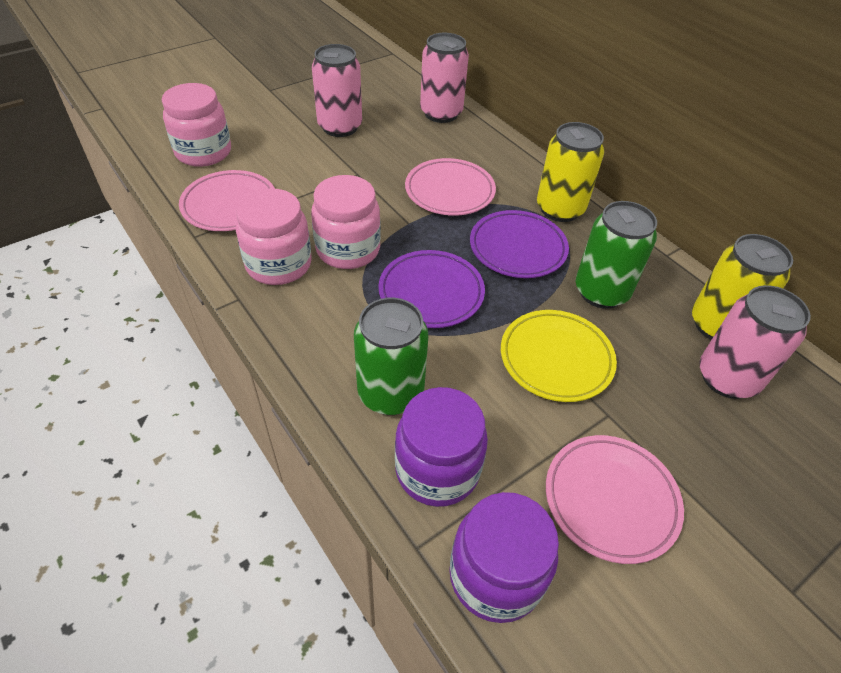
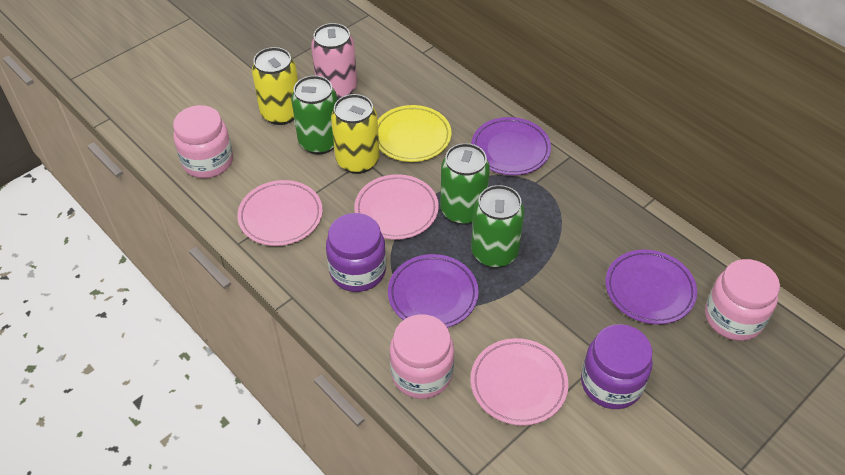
green can: 2 -> 3
pink can: 3 -> 1
purple plate: 2 -> 3

